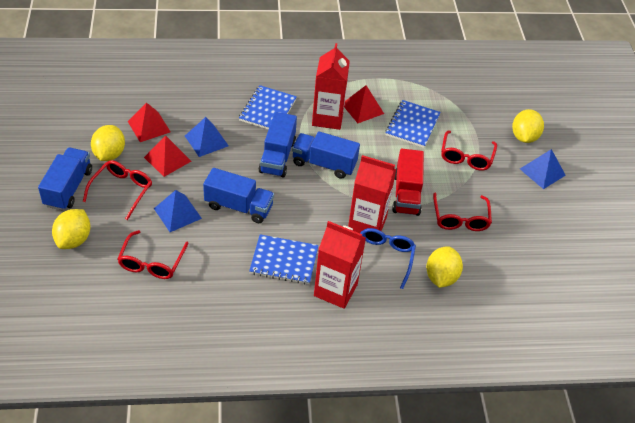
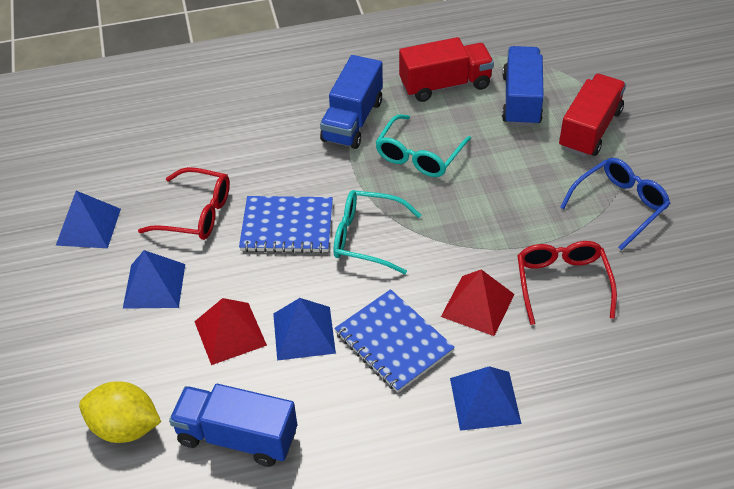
blue notebook: 3 -> 2
blue pyramid: 3 -> 4
blue truck: 4 -> 3
red carton: 3 -> 0
red glasses: 4 -> 2
red pyramid: 3 -> 2
red truck: 1 -> 2
turquoise glasses: 0 -> 2
yellow lemon: 4 -> 1

